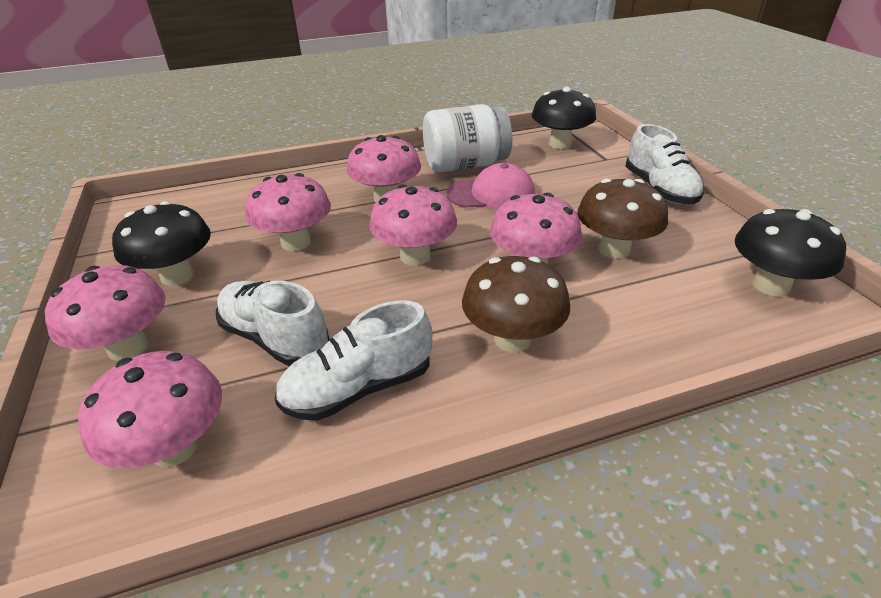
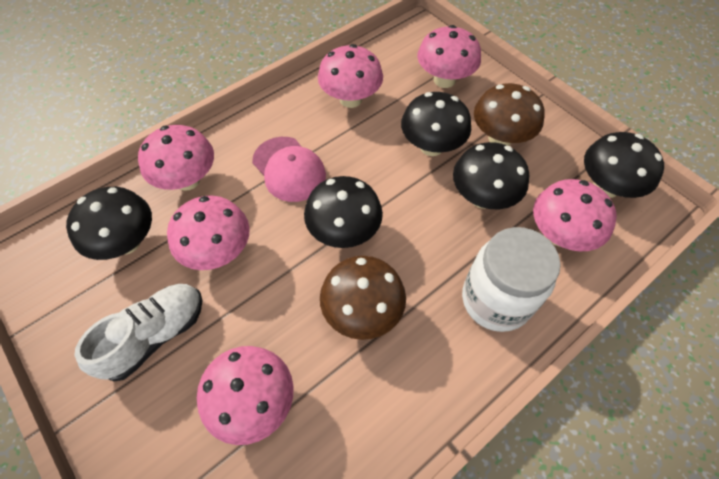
black mushroom: 3 -> 5
white shoe: 3 -> 1

